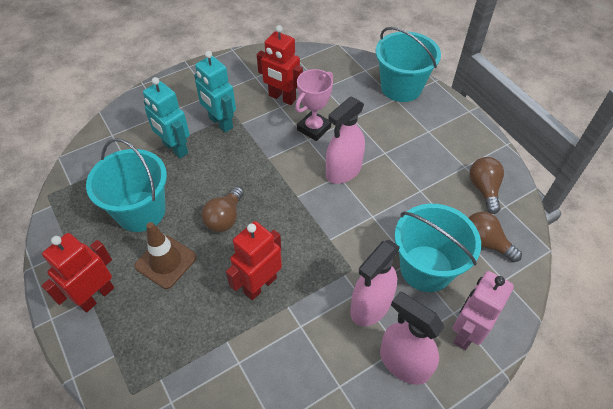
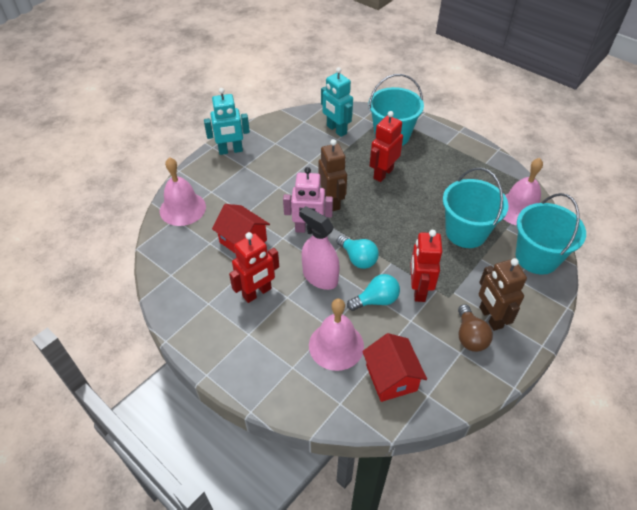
brown light bulb: 3 -> 1
brown robot: 0 -> 2
brown traffic cone: 1 -> 0
pink bell: 0 -> 3
pink spray bottle: 3 -> 1
pink trophy: 1 -> 0
red house: 0 -> 2
turquoise light bulb: 0 -> 2

